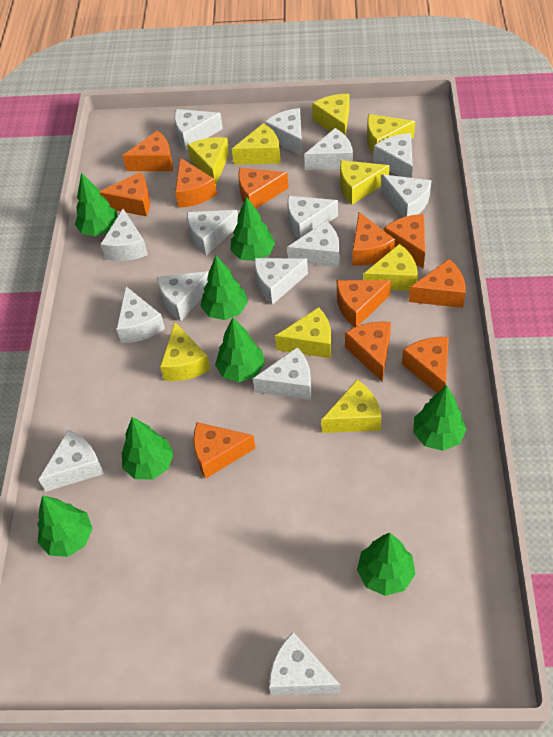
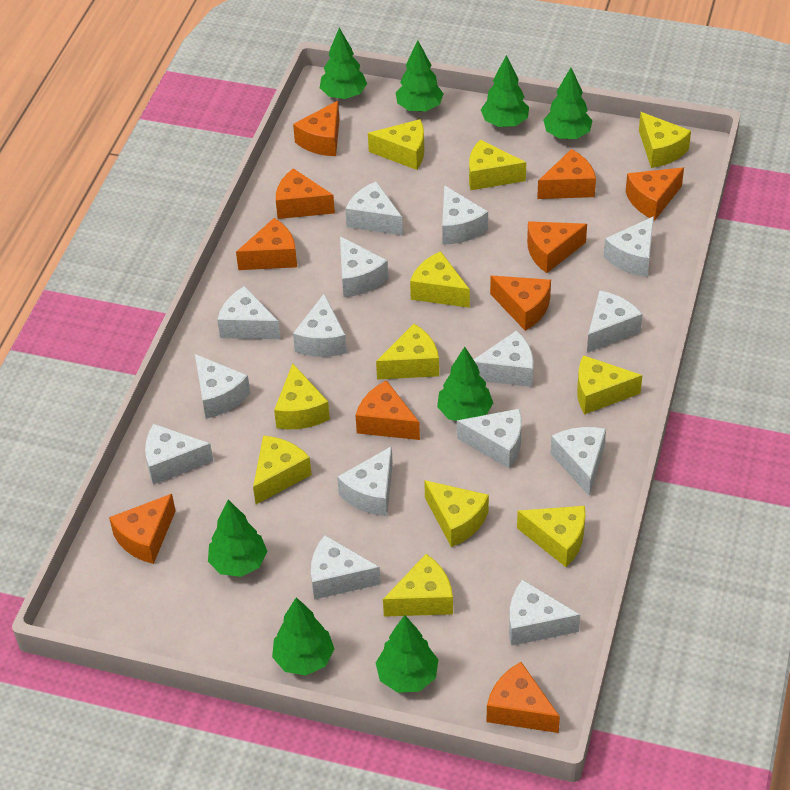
orange cheese: 11 -> 10
yellow cheese: 9 -> 11

